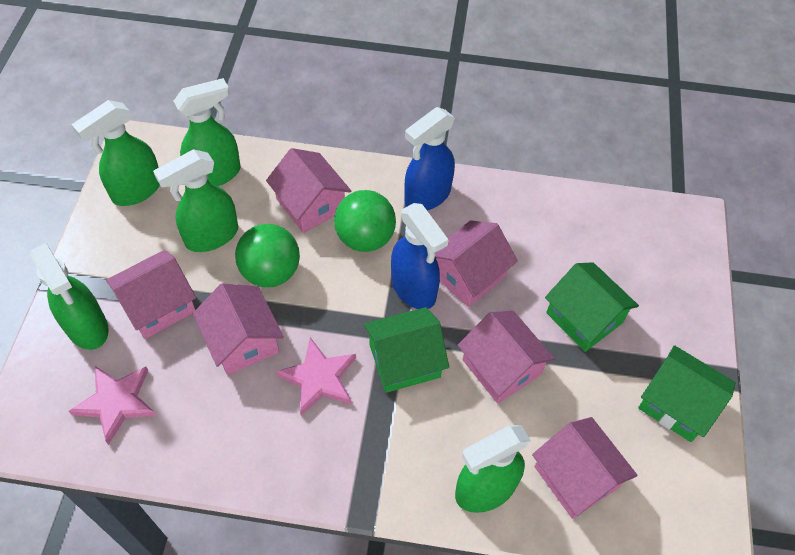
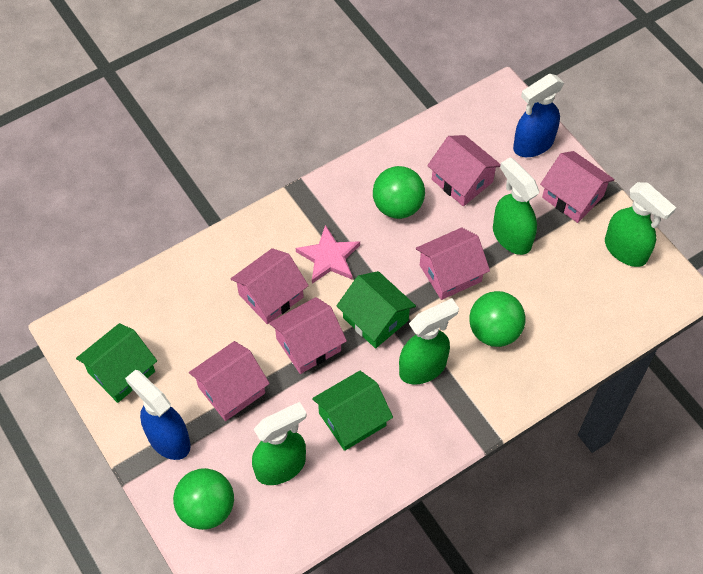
green ball: 2 -> 3
green spray bottle: 5 -> 4
pink star: 2 -> 1

